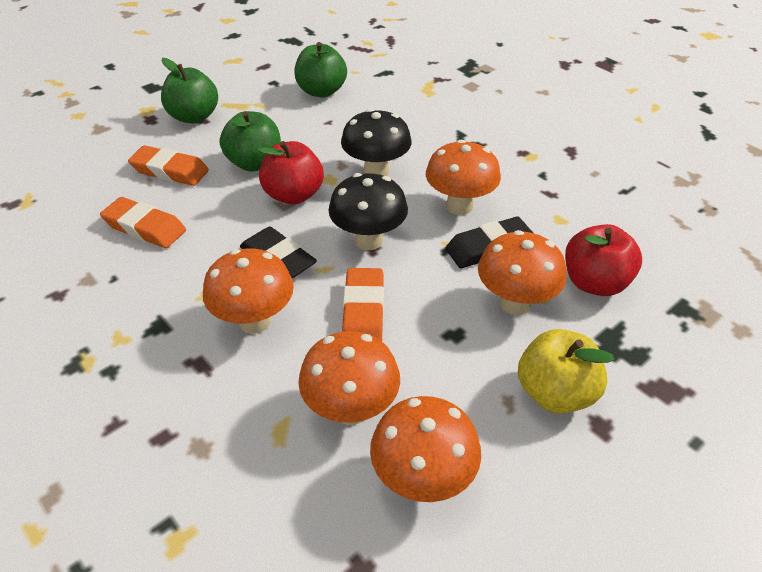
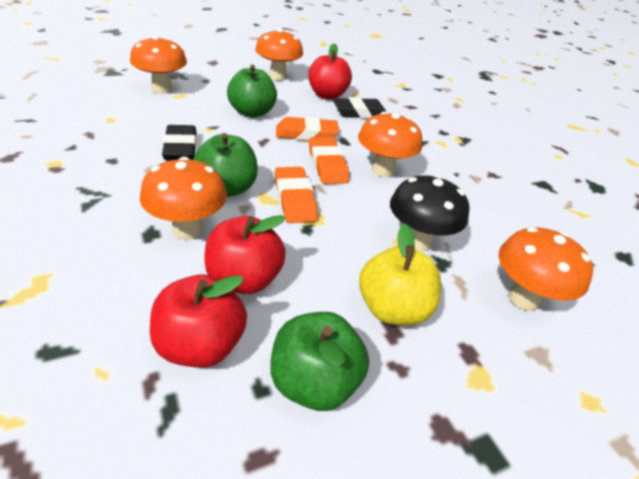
black mushroom: 2 -> 1
red apple: 2 -> 3

